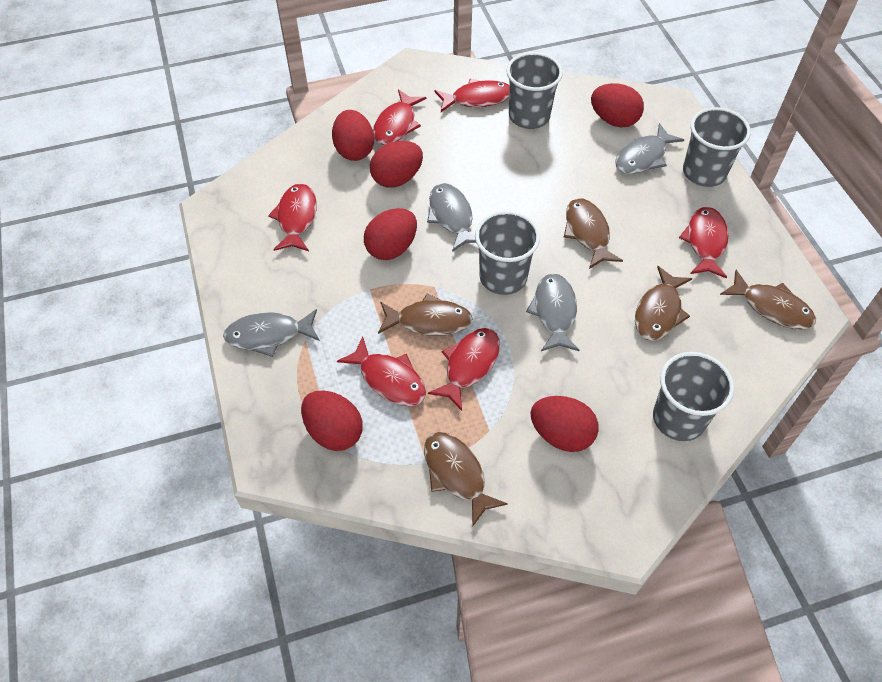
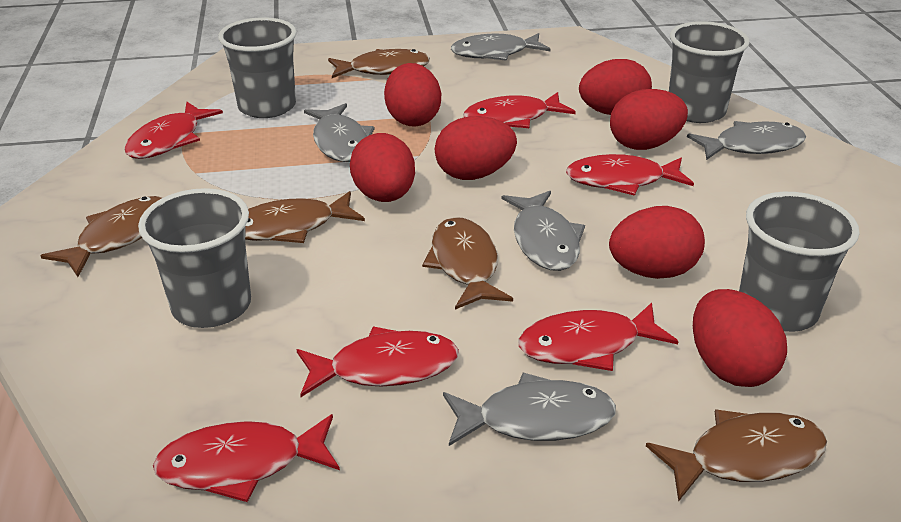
grey fish: 4 -> 5
red egg: 6 -> 7

